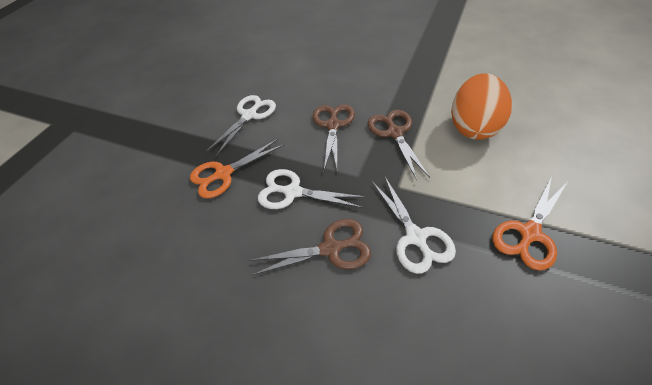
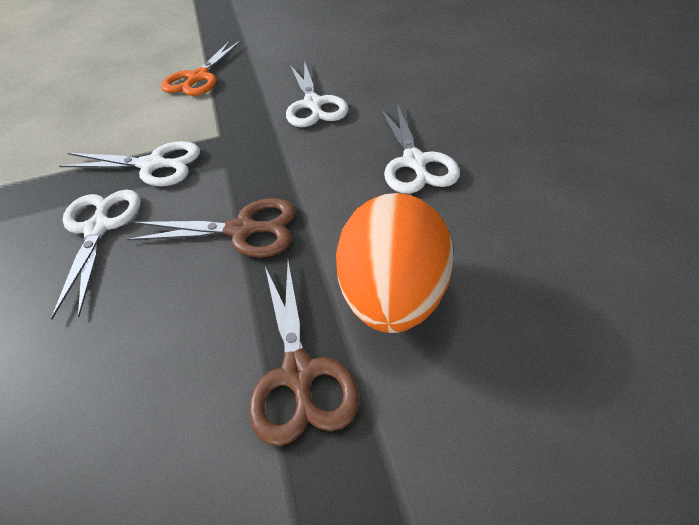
brown scissors: 3 -> 2
orange scissors: 2 -> 1
white scissors: 3 -> 4

